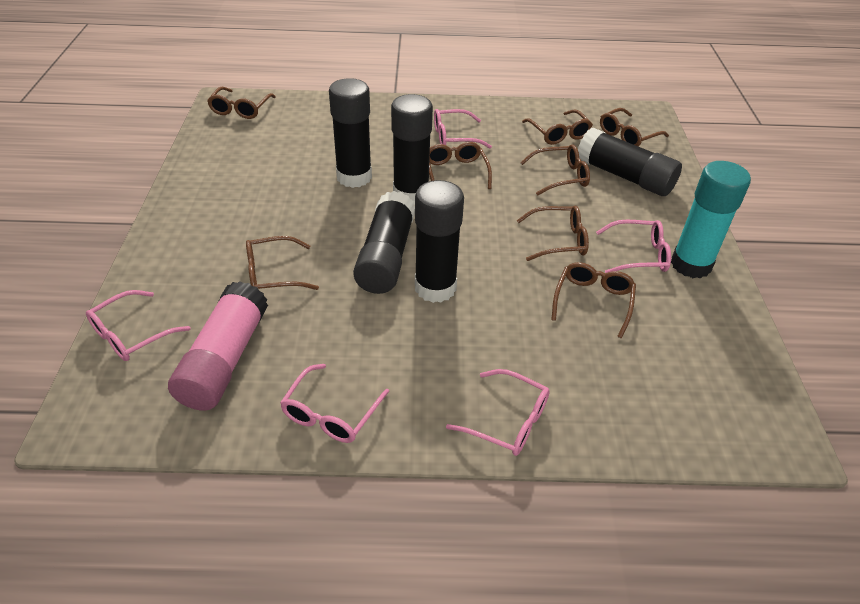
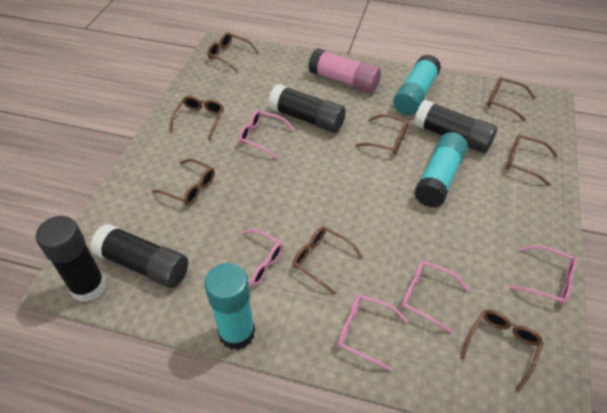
black glue stick: 5 -> 4
turquoise glue stick: 1 -> 3

